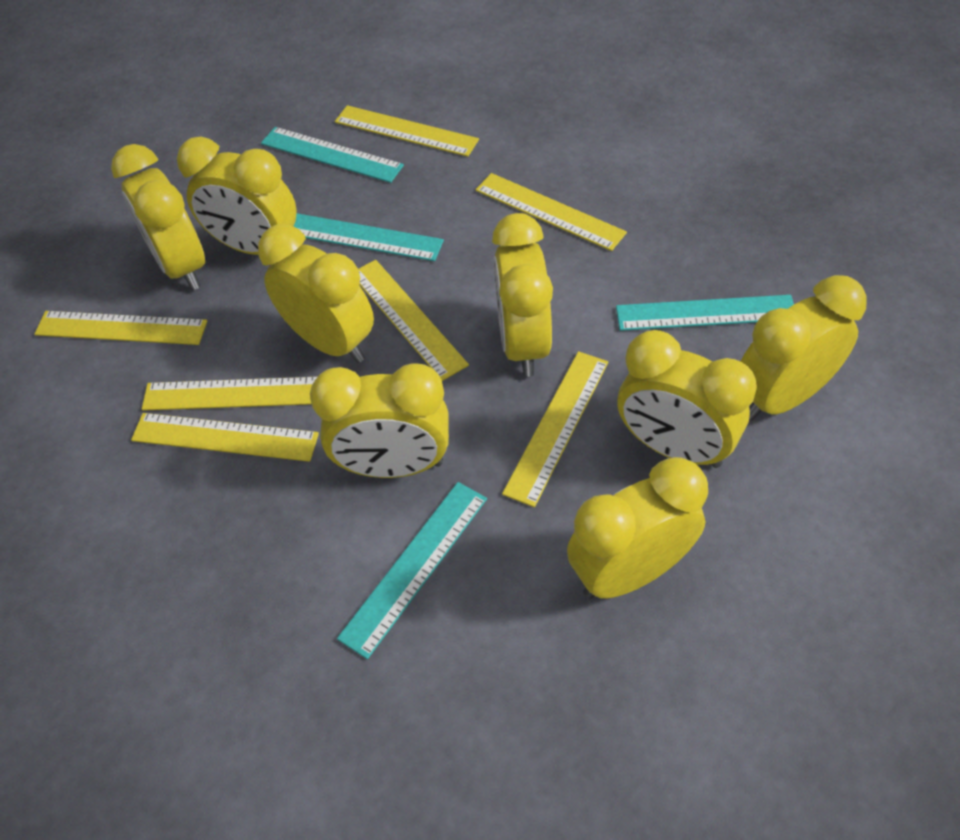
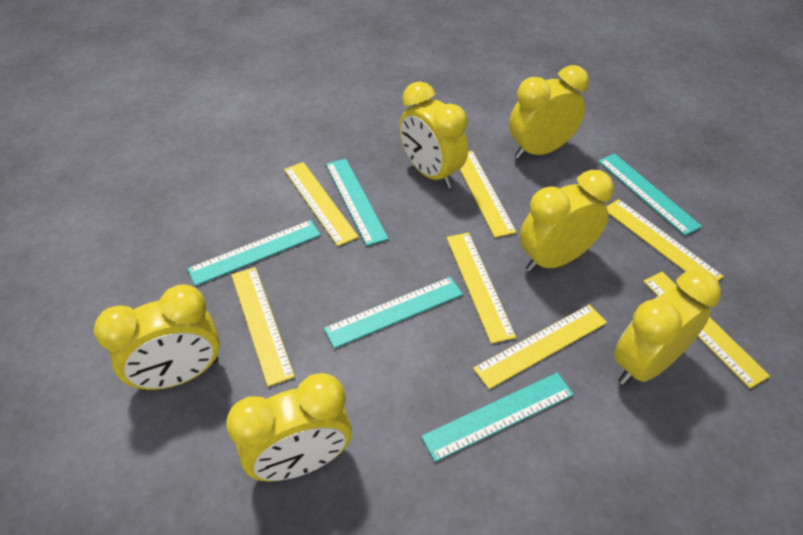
turquoise ruler: 4 -> 5
yellow clock: 8 -> 6

